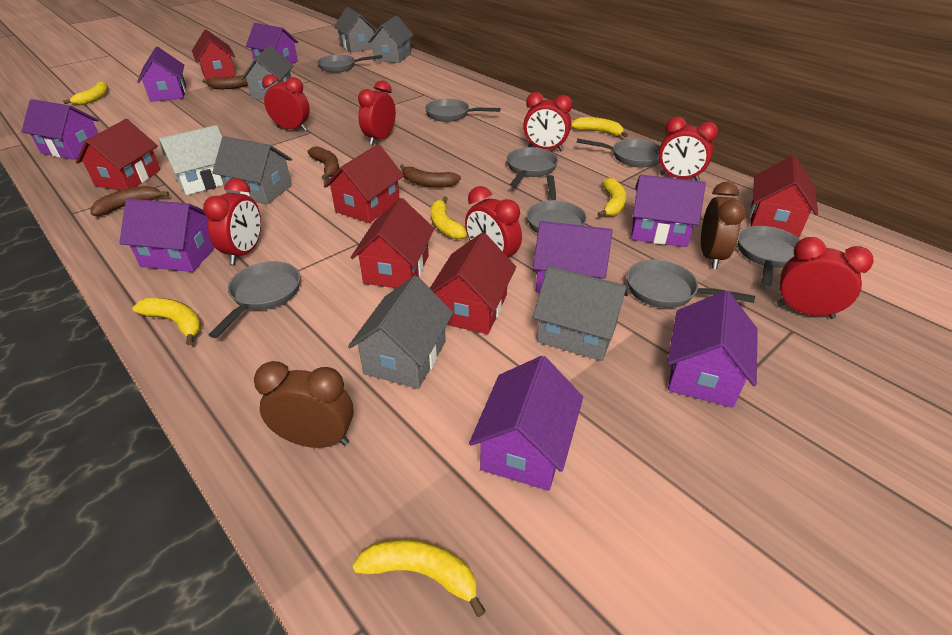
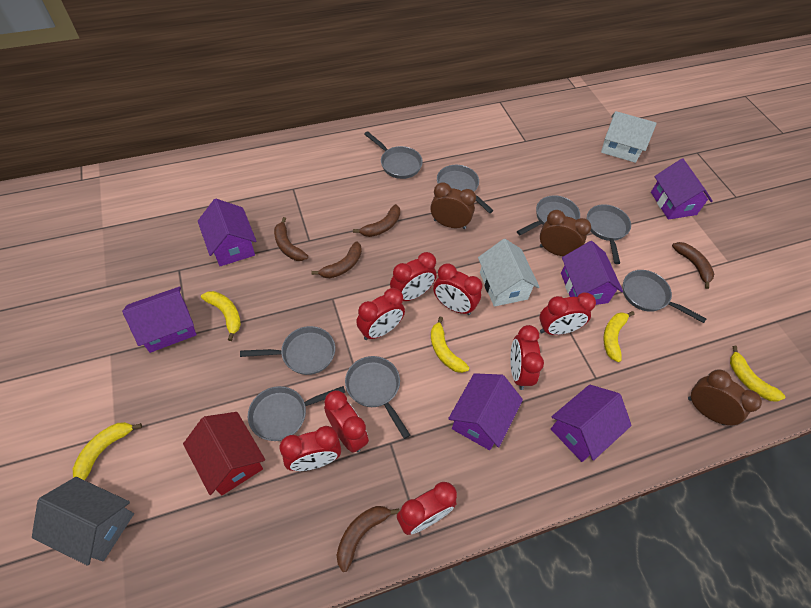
brown banana: 4 -> 5
brown clock: 2 -> 3
grey house: 6 -> 1
purple house: 8 -> 6
red clock: 7 -> 8
red house: 6 -> 1
white house: 1 -> 2
yellow banana: 6 -> 5

